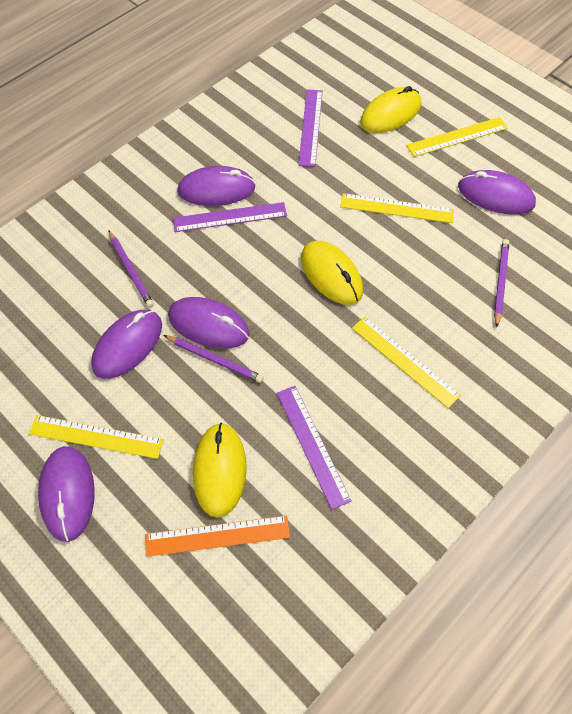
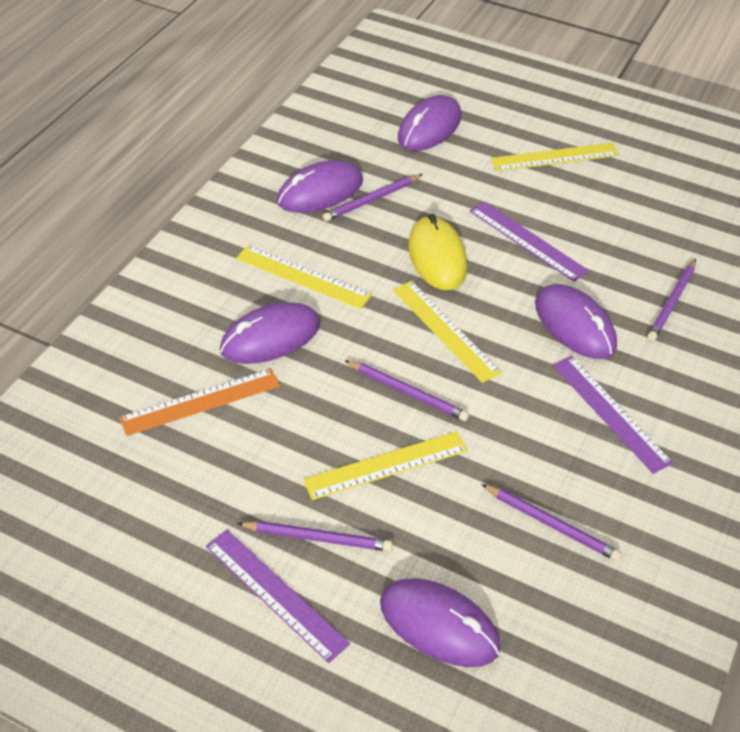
purple pencil: 3 -> 5
yellow mouse: 3 -> 1

